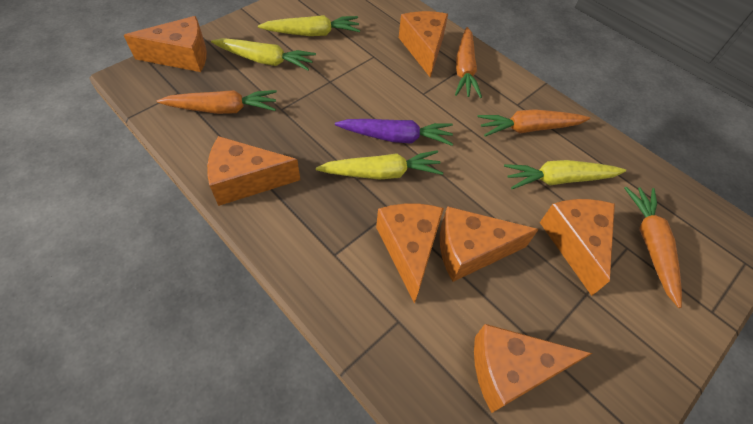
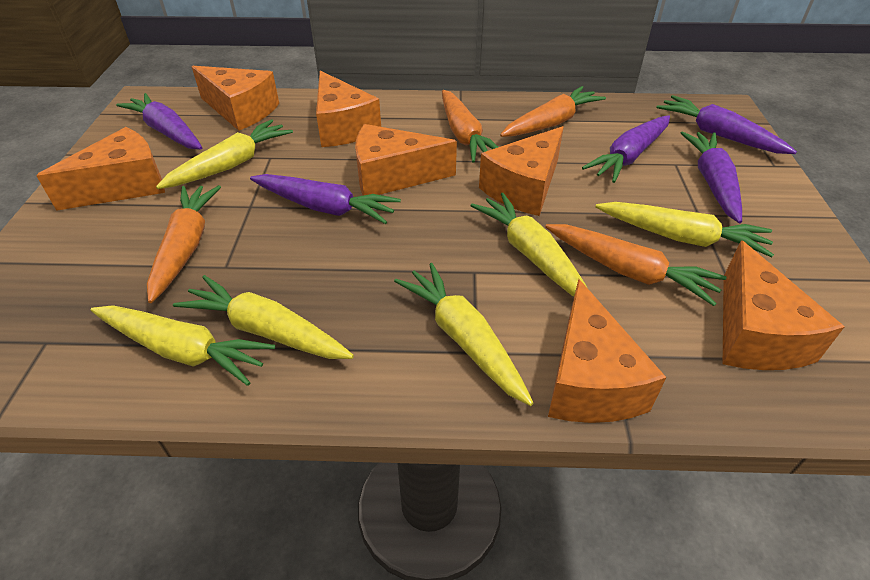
purple carrot: 1 -> 5
yellow carrot: 4 -> 6

